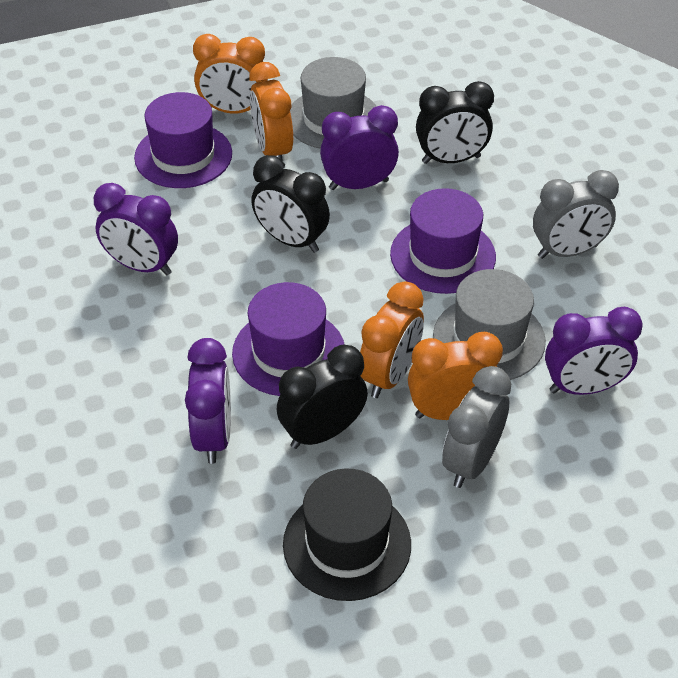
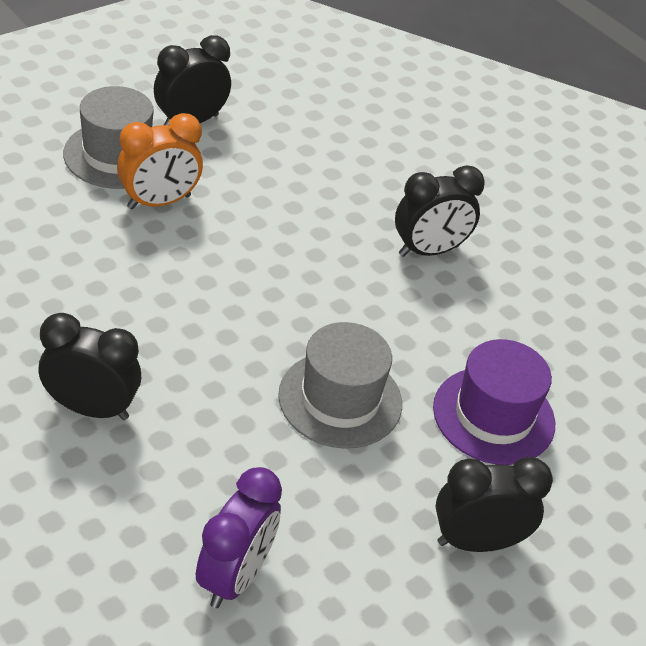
black clock: 3 -> 4
black hat: 1 -> 0
grey clock: 2 -> 0
orange clock: 4 -> 1
purple clock: 4 -> 1
purple hat: 3 -> 1

